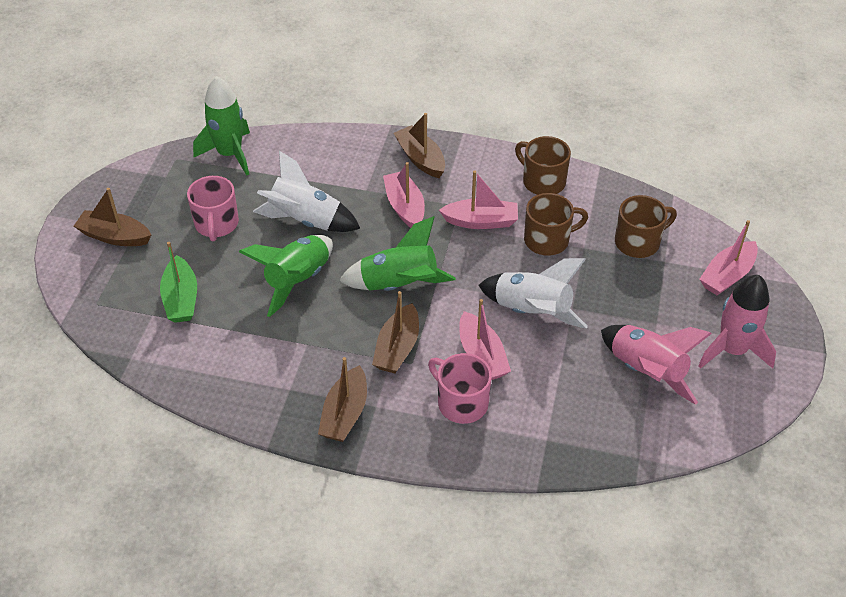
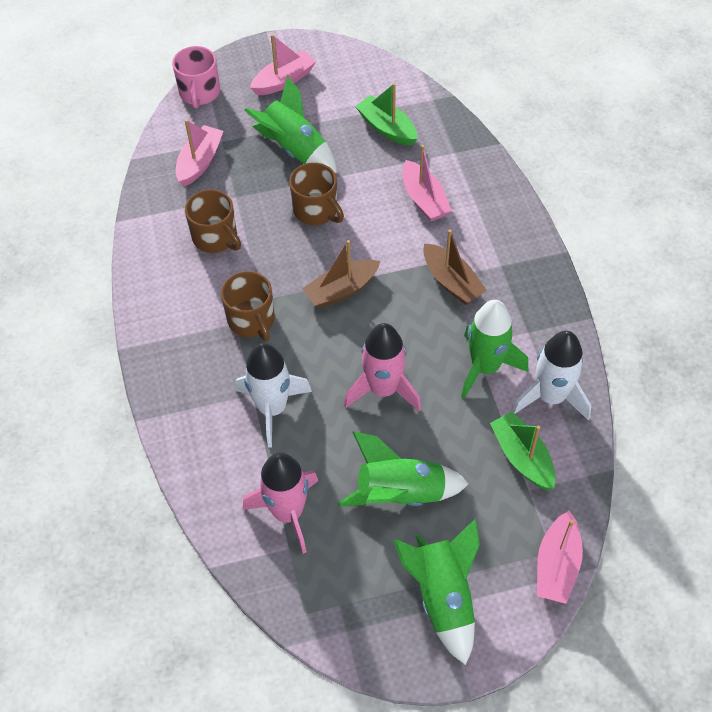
brown boat: 4 -> 2
green boat: 1 -> 2
green rocket: 3 -> 4
pink mug: 2 -> 1

